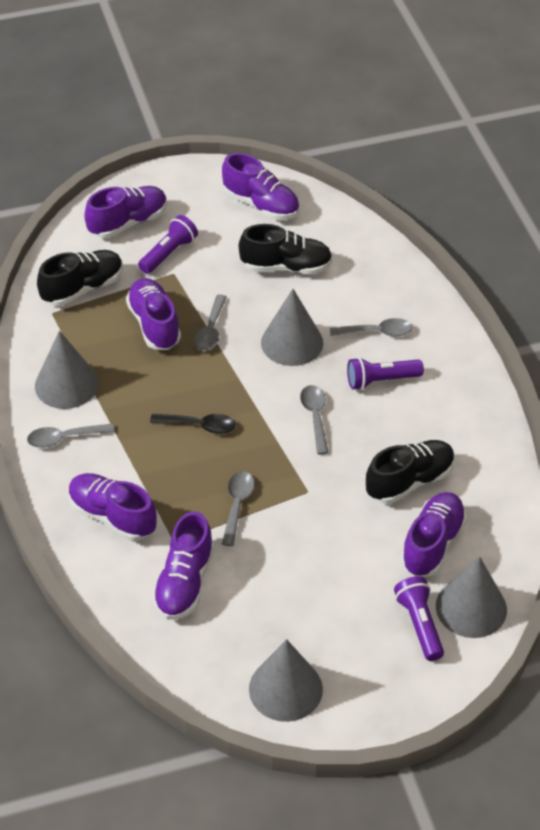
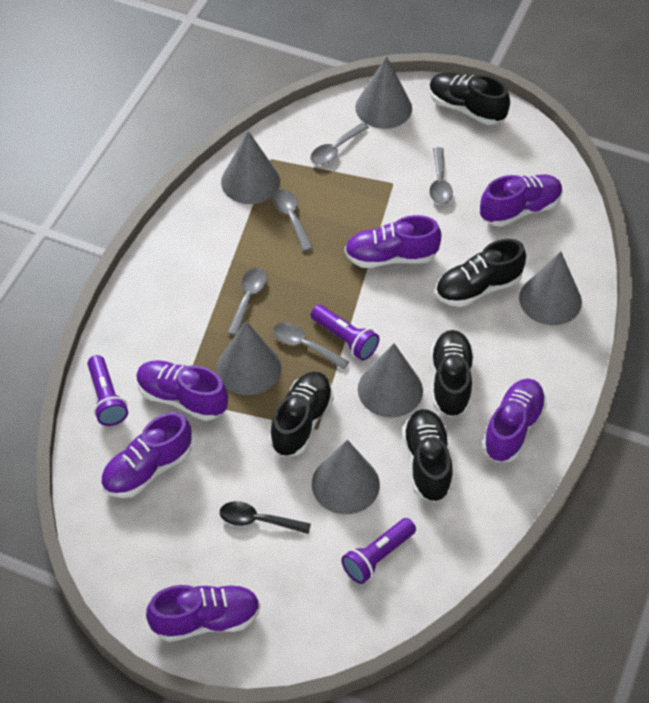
black shoe: 3 -> 5
grey cone: 4 -> 6

